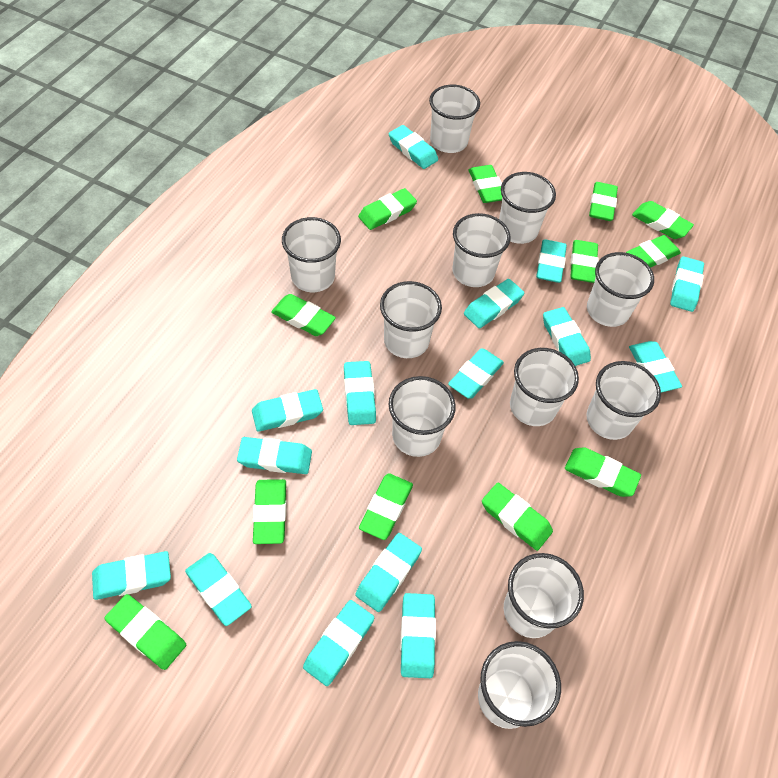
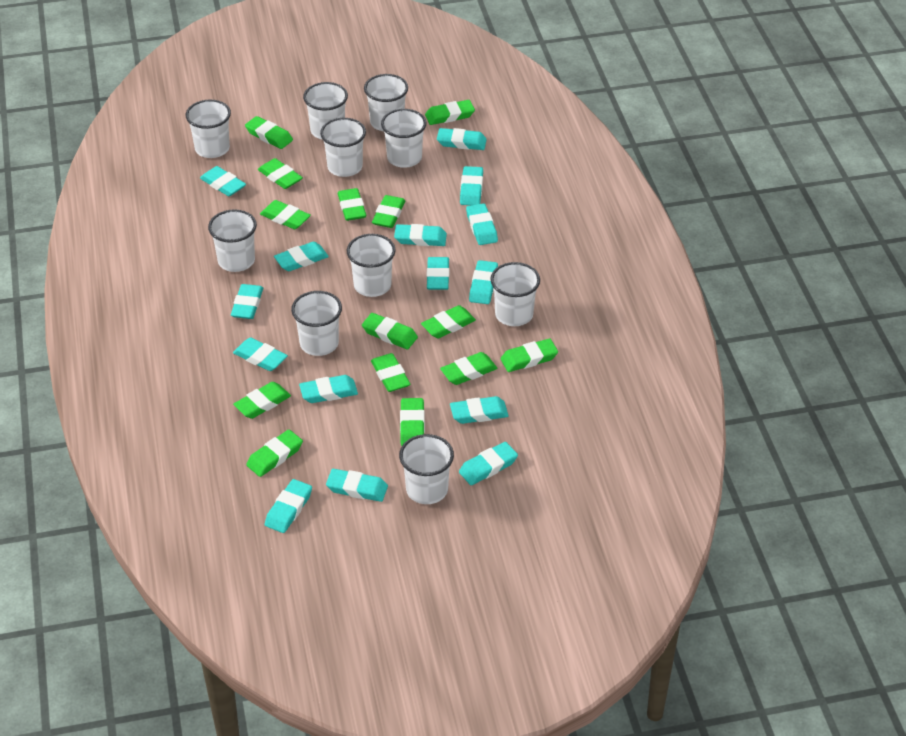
green eraser: 12 -> 14
white cup: 11 -> 10

